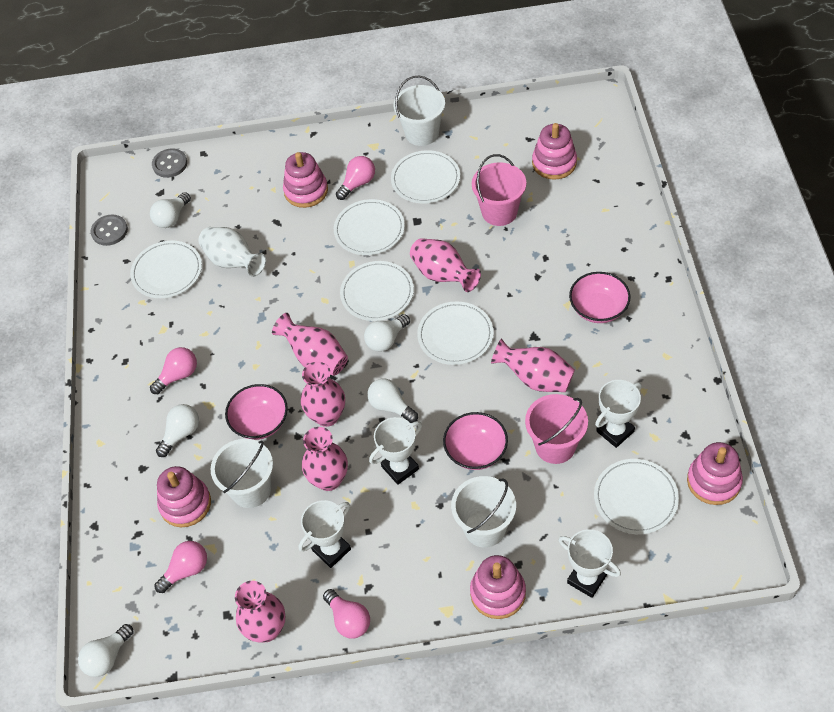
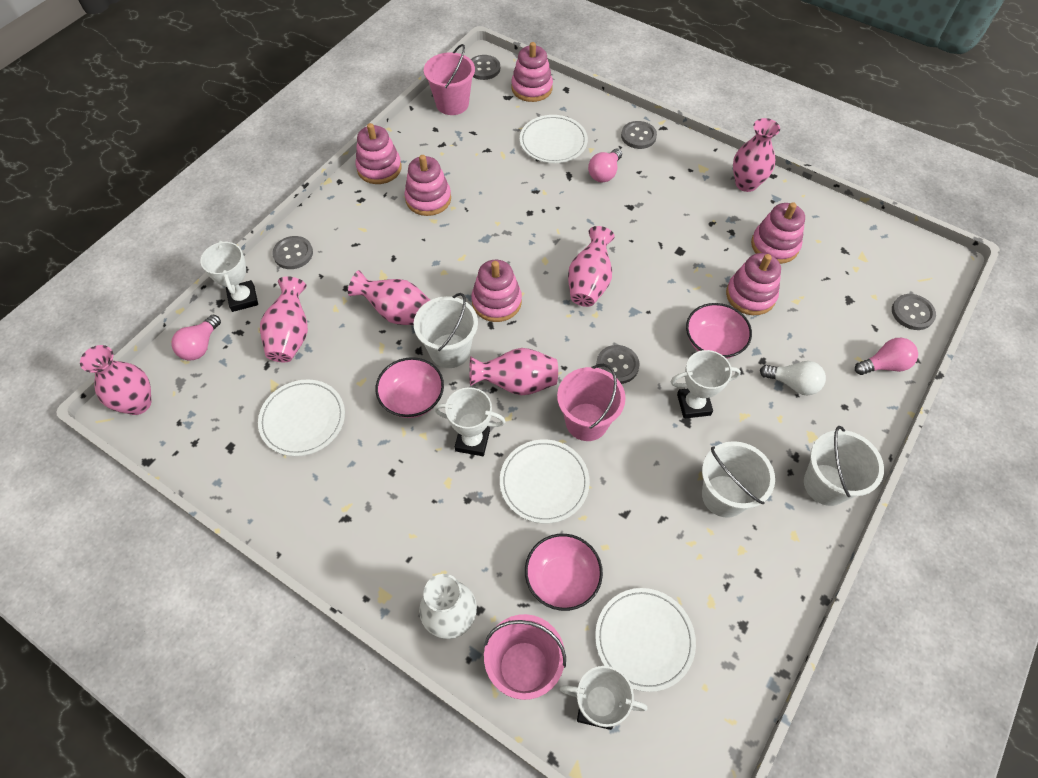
grey button: 2 -> 5
pink bucket: 2 -> 3
pink light bulb: 4 -> 3
pink stacking toy: 5 -> 6
white light bulb: 5 -> 1
white plate: 6 -> 4

